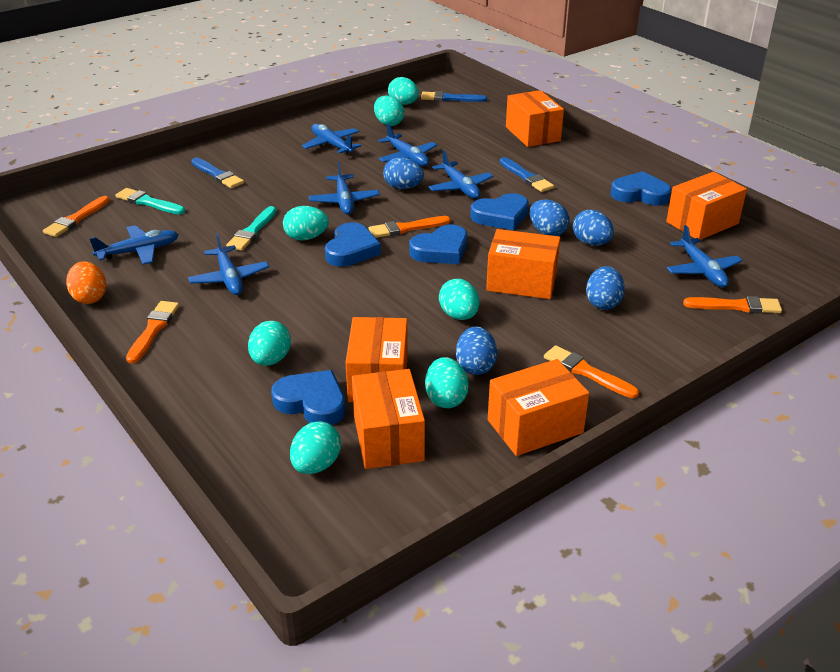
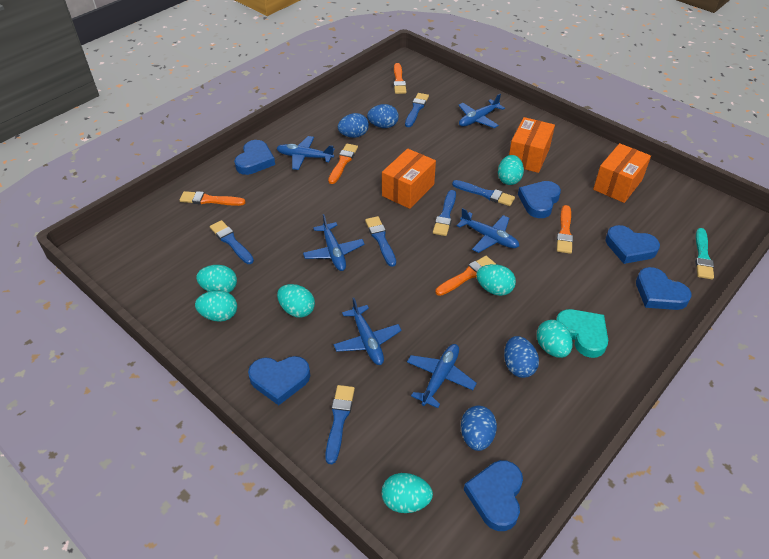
blue brush: 3 -> 6
blue egg: 5 -> 4
blue heart: 5 -> 6
blue plane: 7 -> 6
orange box: 6 -> 3
orange egg: 1 -> 0
turquoise brush: 2 -> 1
turquoise heart: 0 -> 1

